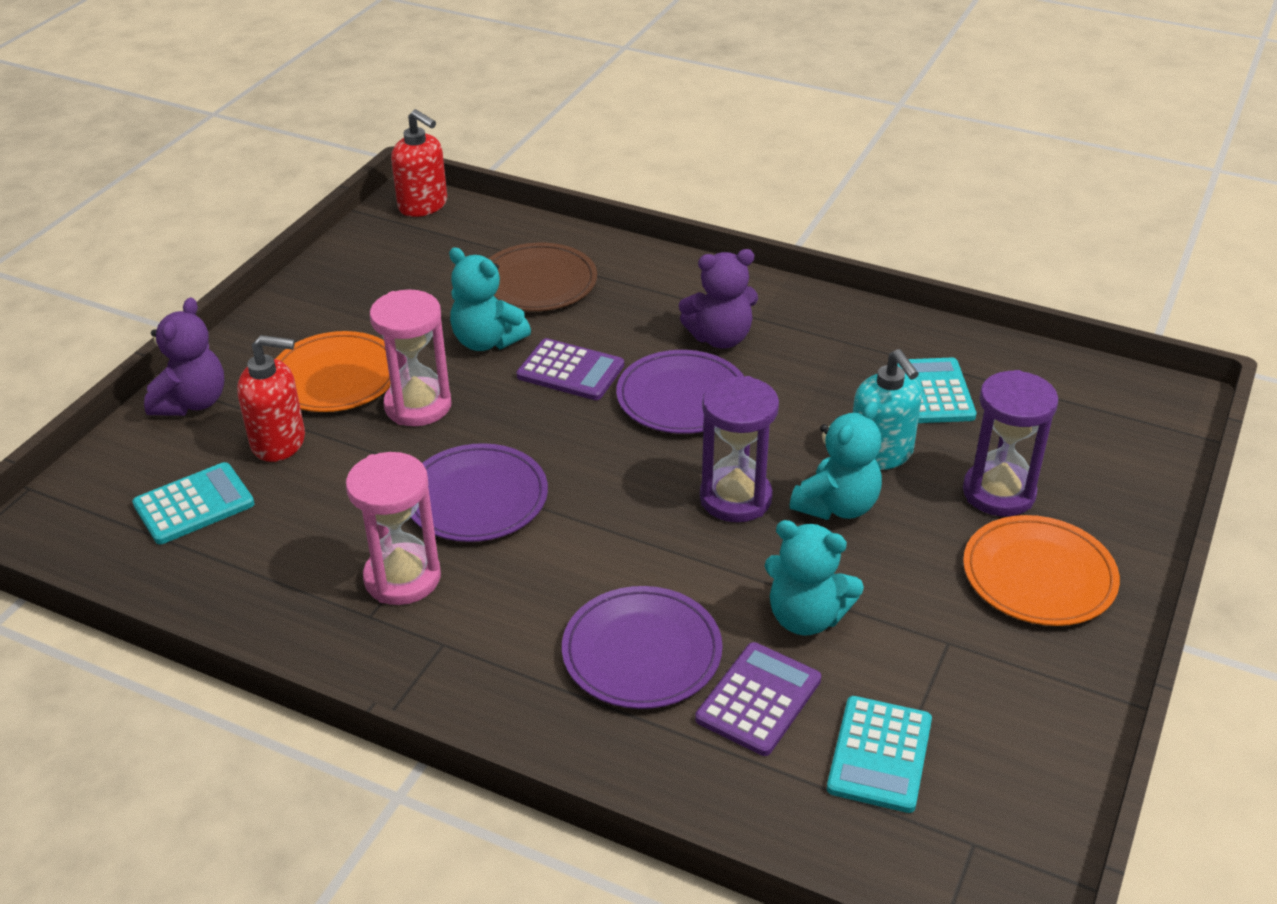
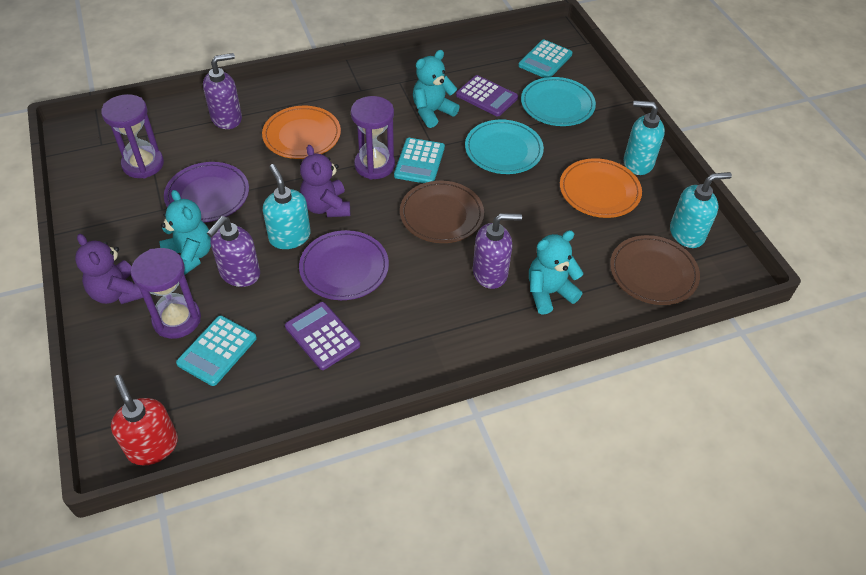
brown plate: 1 -> 2
pink hourglass: 2 -> 0
purple hourglass: 2 -> 3
purple plate: 3 -> 2
purple soap dispenser: 0 -> 3
red soap dispenser: 2 -> 1
turquoise plate: 0 -> 2
turquoise soap dispenser: 1 -> 3

